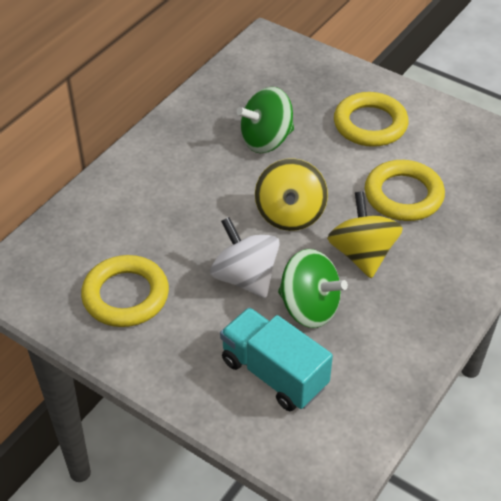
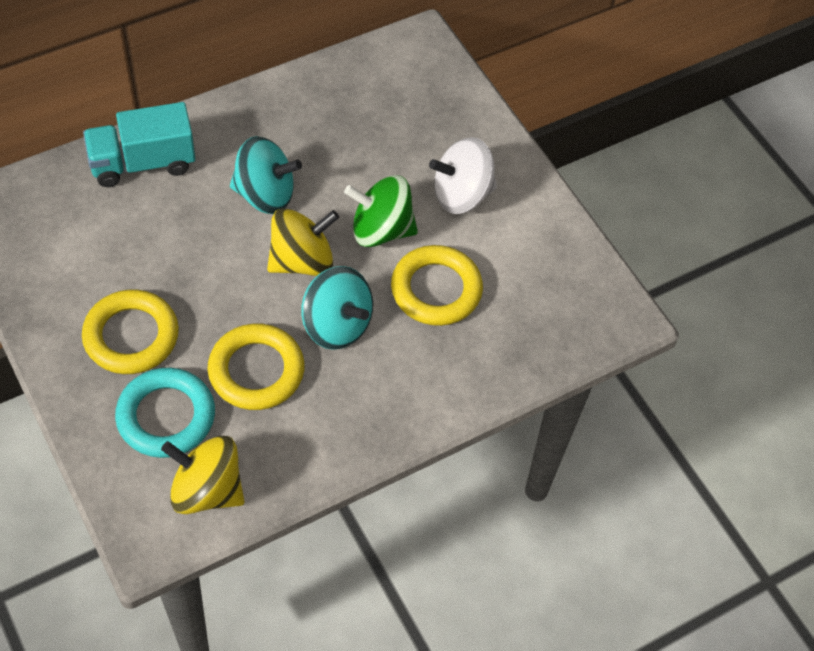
green spinning top: 2 -> 1
turquoise ring: 0 -> 1
turquoise spinning top: 0 -> 2

